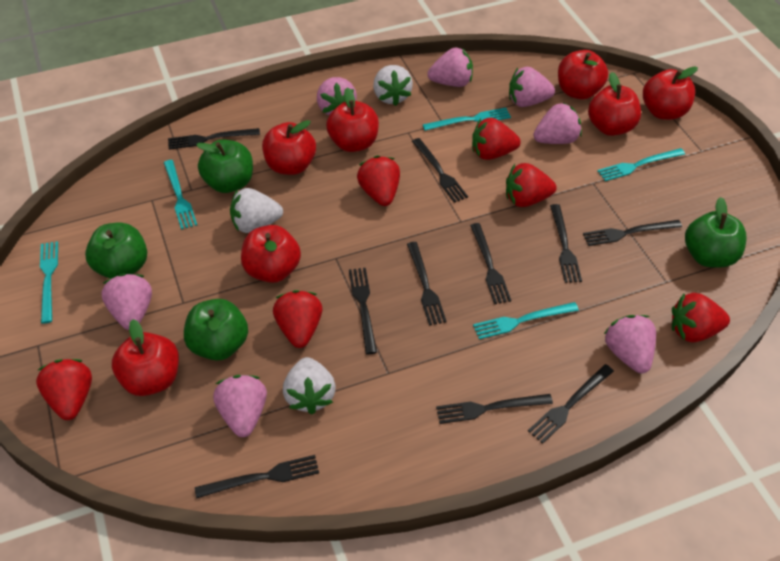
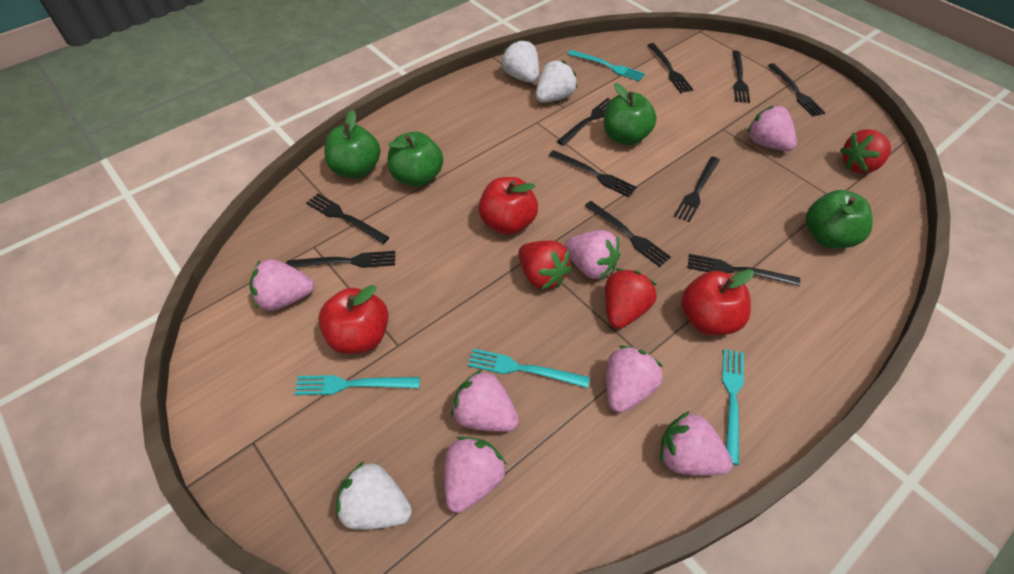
red apple: 7 -> 3
red strawberry: 6 -> 3
turquoise fork: 5 -> 4

